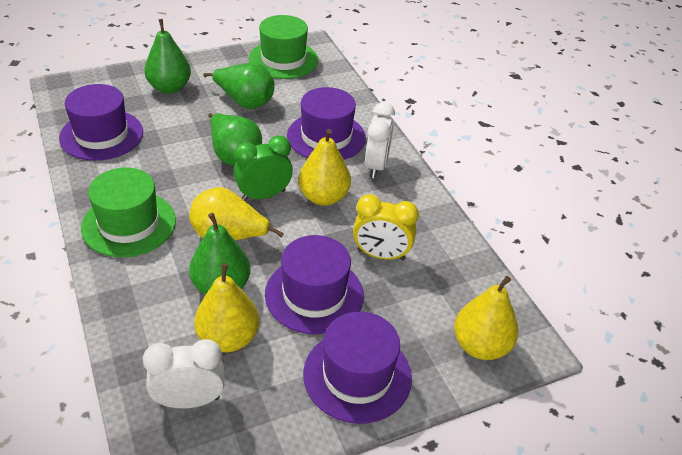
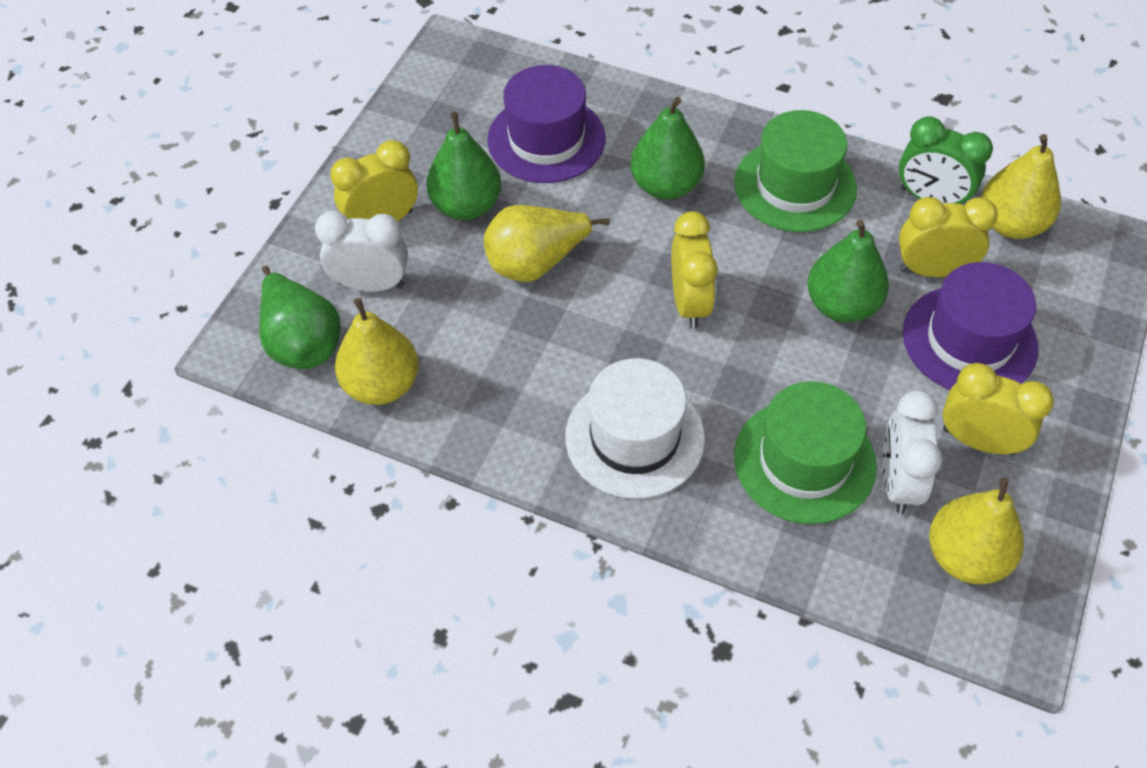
purple hat: 4 -> 2
white hat: 0 -> 1
yellow clock: 1 -> 4

